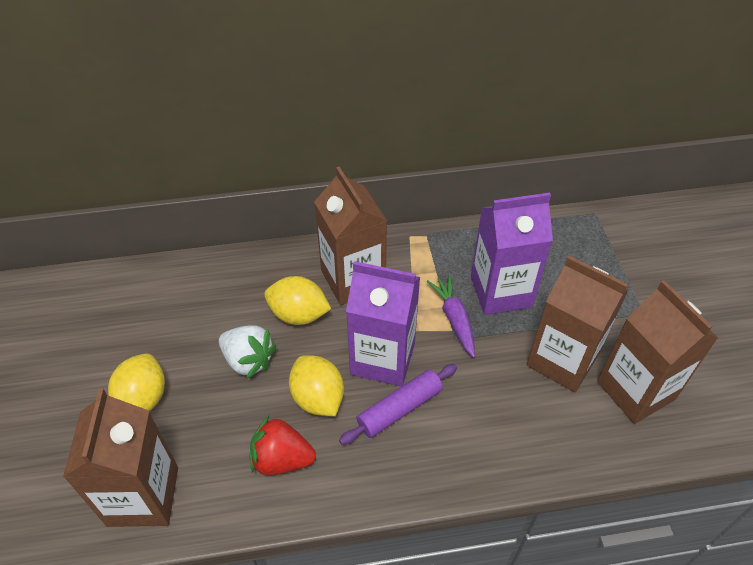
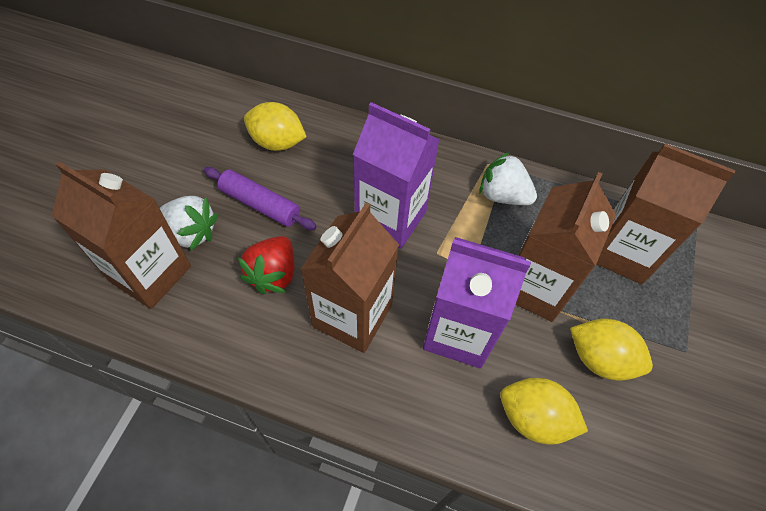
purple carrot: 1 -> 0
white strawberry: 1 -> 2

